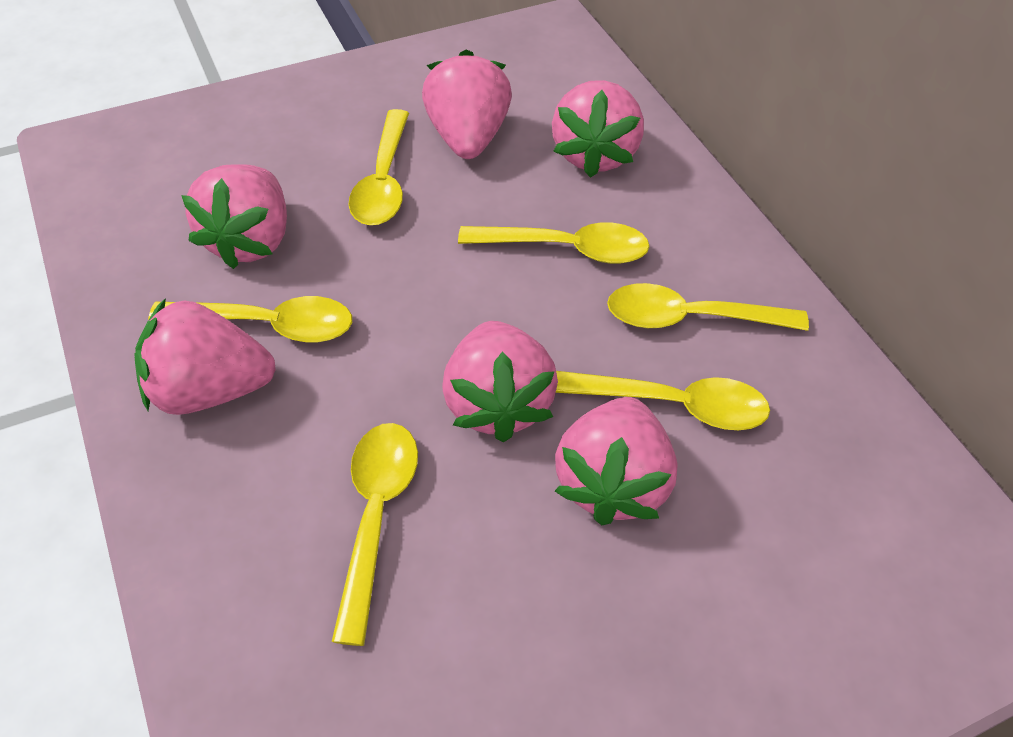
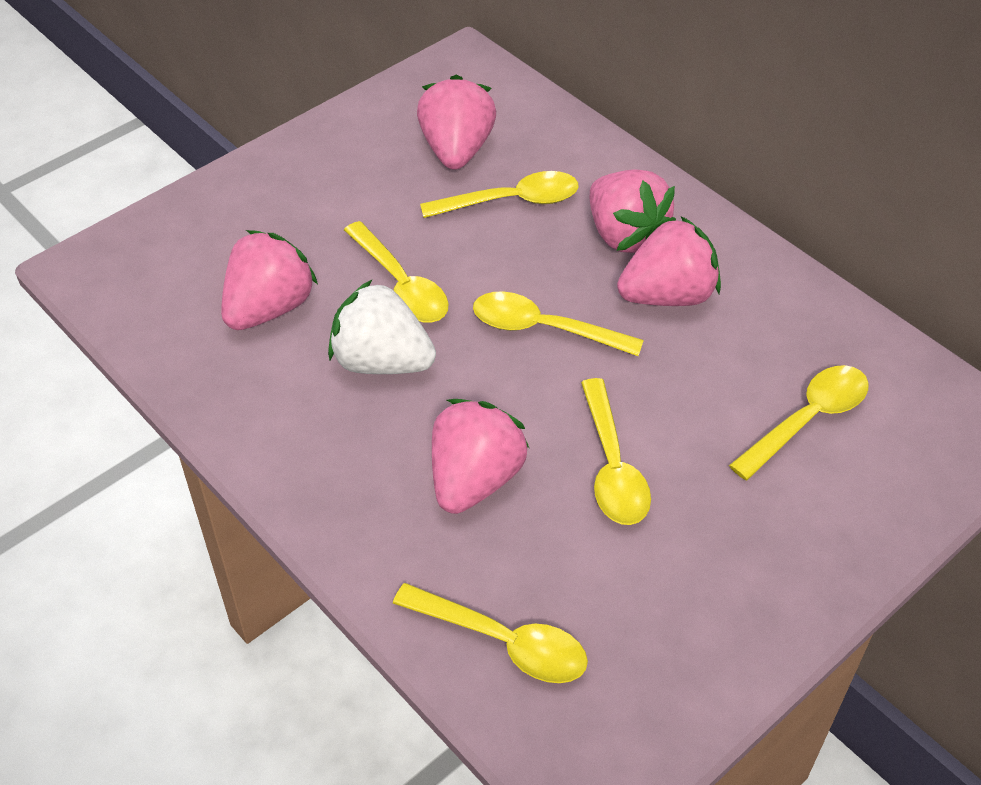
pink strawberry: 6 -> 5
white strawberry: 0 -> 1

